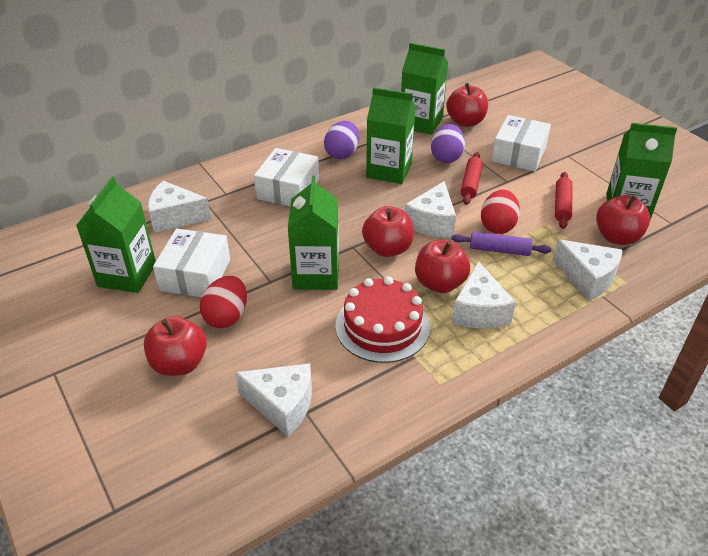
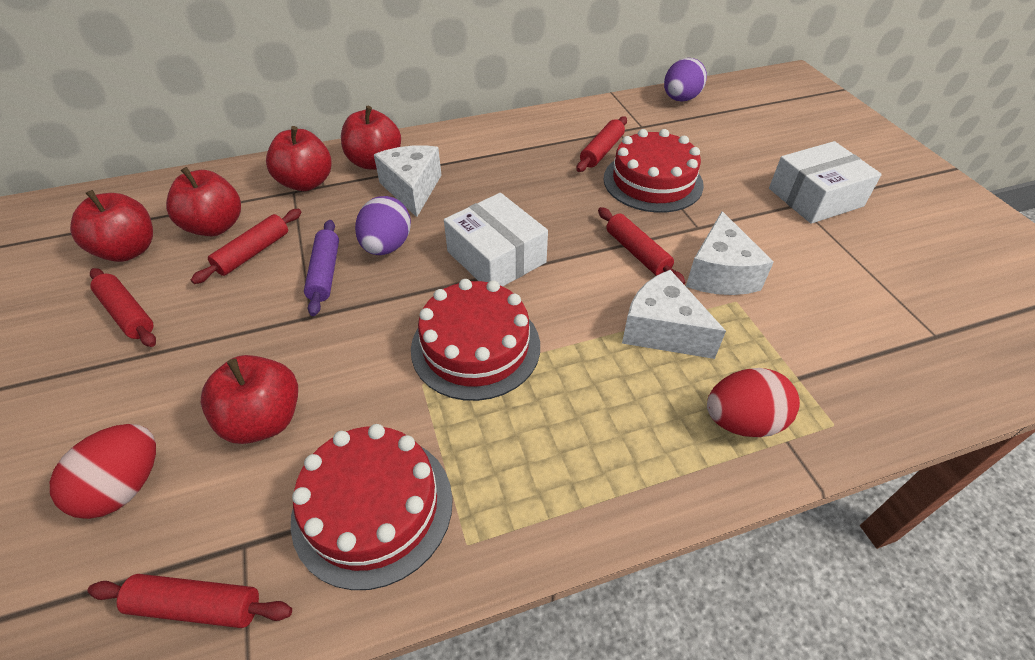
green carton: 5 -> 0
red cake: 1 -> 3
red rolling pin: 2 -> 5
white box: 3 -> 2
white cheese: 5 -> 3

